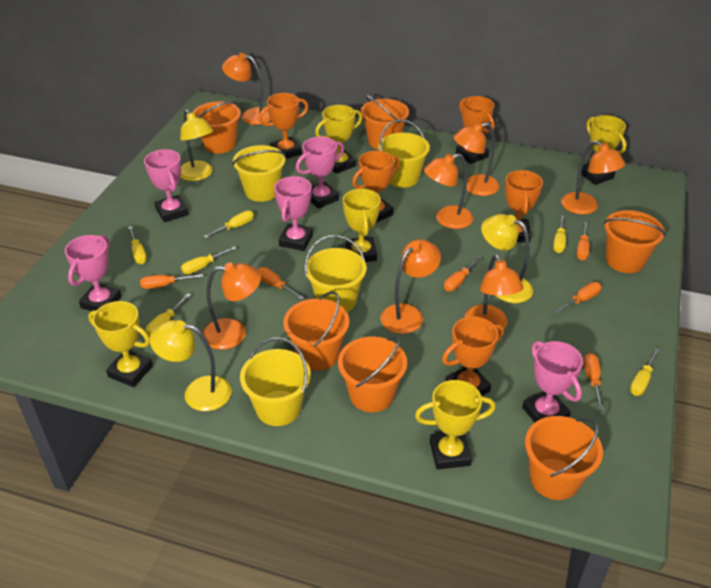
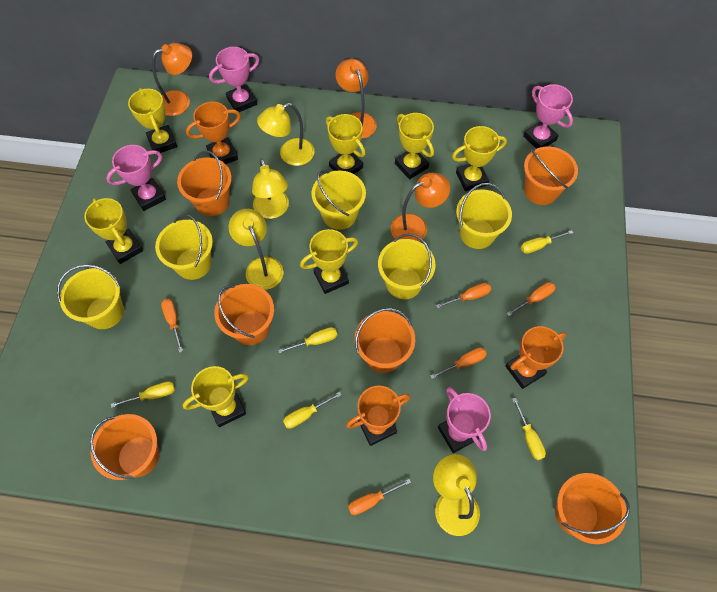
orange lamp: 7 -> 3
orange screwdriver: 6 -> 5
orange trophy: 5 -> 3
pink trophy: 5 -> 4
yellow bucket: 4 -> 5
yellow lamp: 3 -> 4
yellow screwdriver: 6 -> 5
yellow trophy: 5 -> 7

